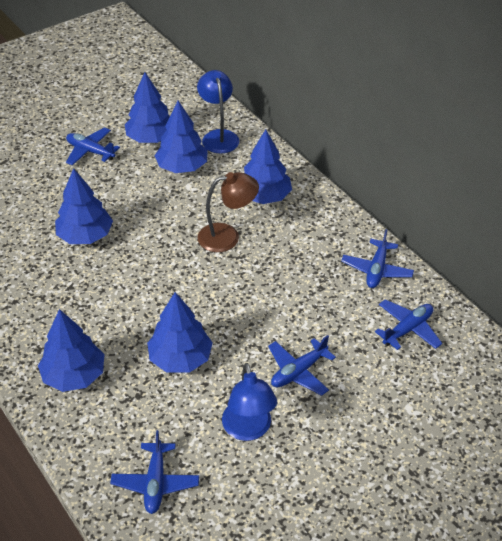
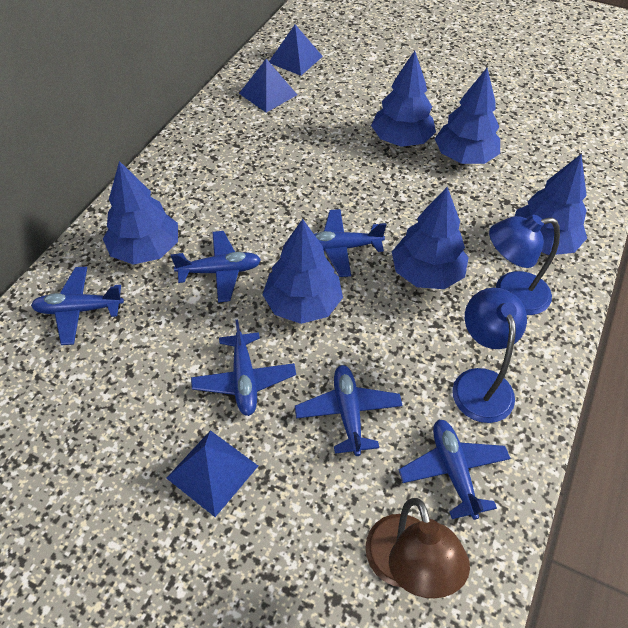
blue plane: 5 -> 6
blue pyramid: 0 -> 3

